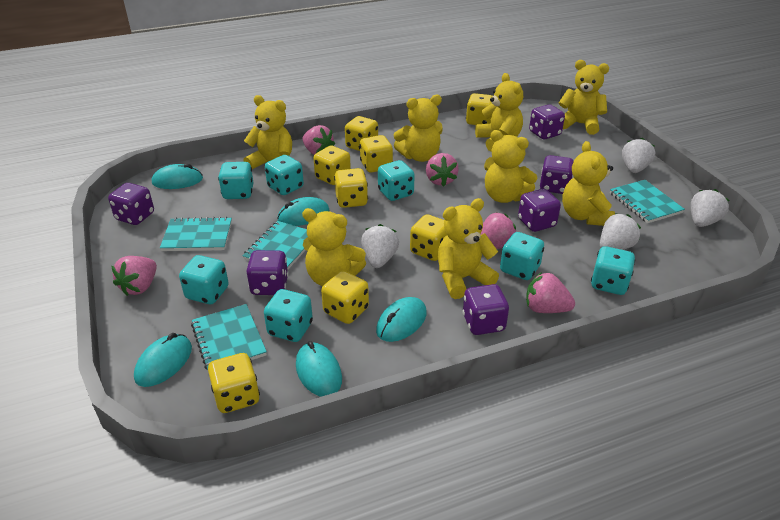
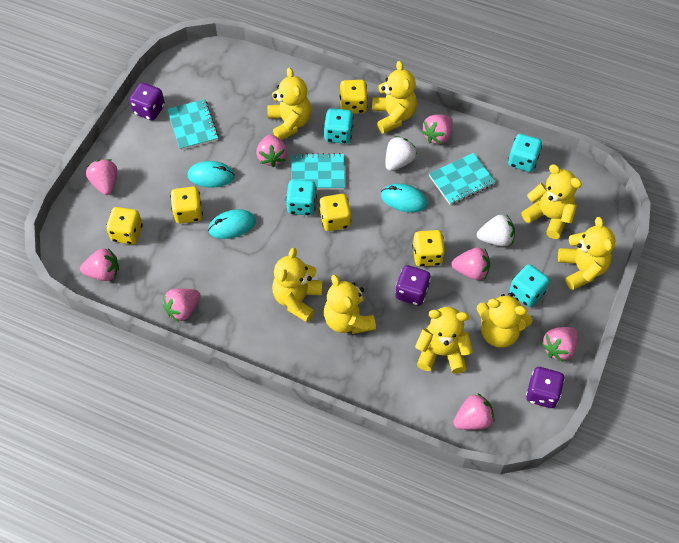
pink strawberry: 5 -> 8
purple dice: 6 -> 3
turquoise dice: 7 -> 4
turquoise mouse: 5 -> 3
turquoise notebook: 4 -> 3
white strawberry: 4 -> 2
yellow dice: 8 -> 5

